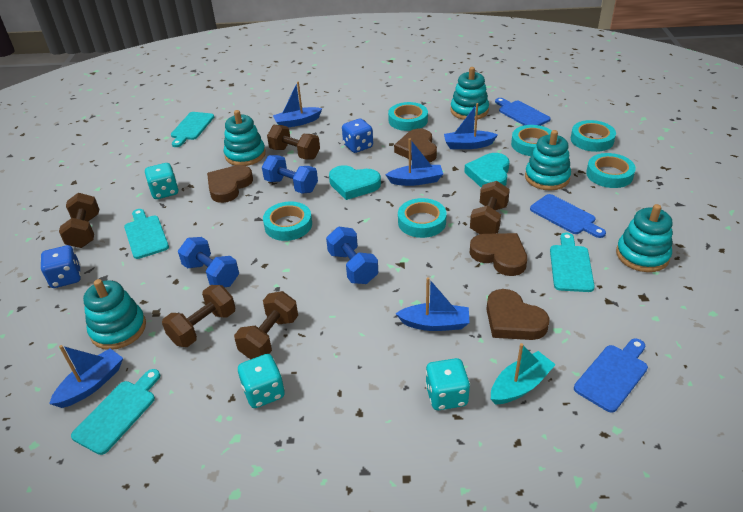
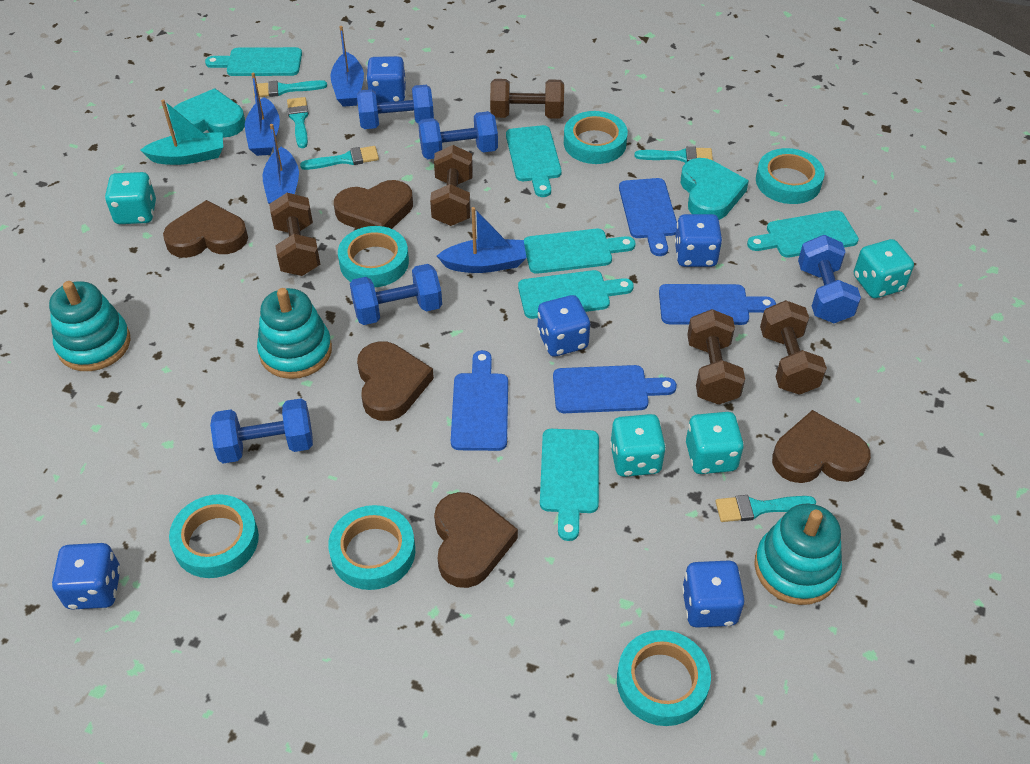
blue boat: 5 -> 4
blue cutting board: 3 -> 4
blue dice: 2 -> 5
blue dumbbell: 3 -> 5
brown heart: 4 -> 5
turquoise brush: 0 -> 5
turquoise cutting board: 4 -> 6
turquoise dice: 3 -> 4
turquoise stacking toy: 5 -> 3

